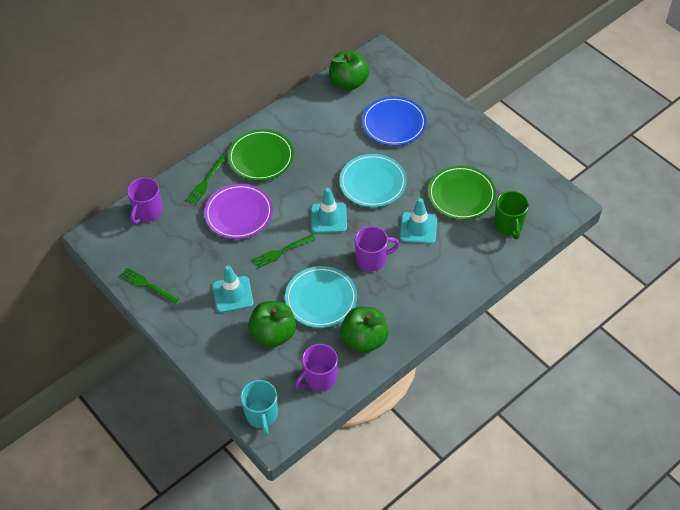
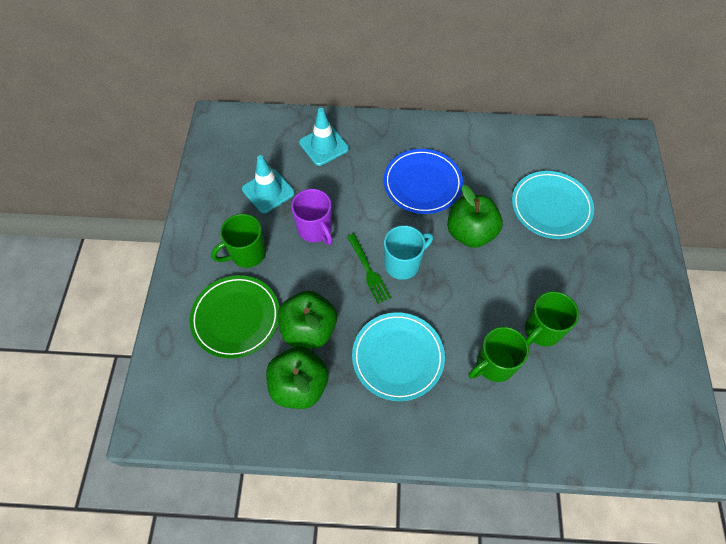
green fork: 3 -> 1
green mug: 1 -> 3
green plate: 2 -> 1
purple mug: 3 -> 1
purple plate: 1 -> 0
turquoise traffic cone: 3 -> 2

